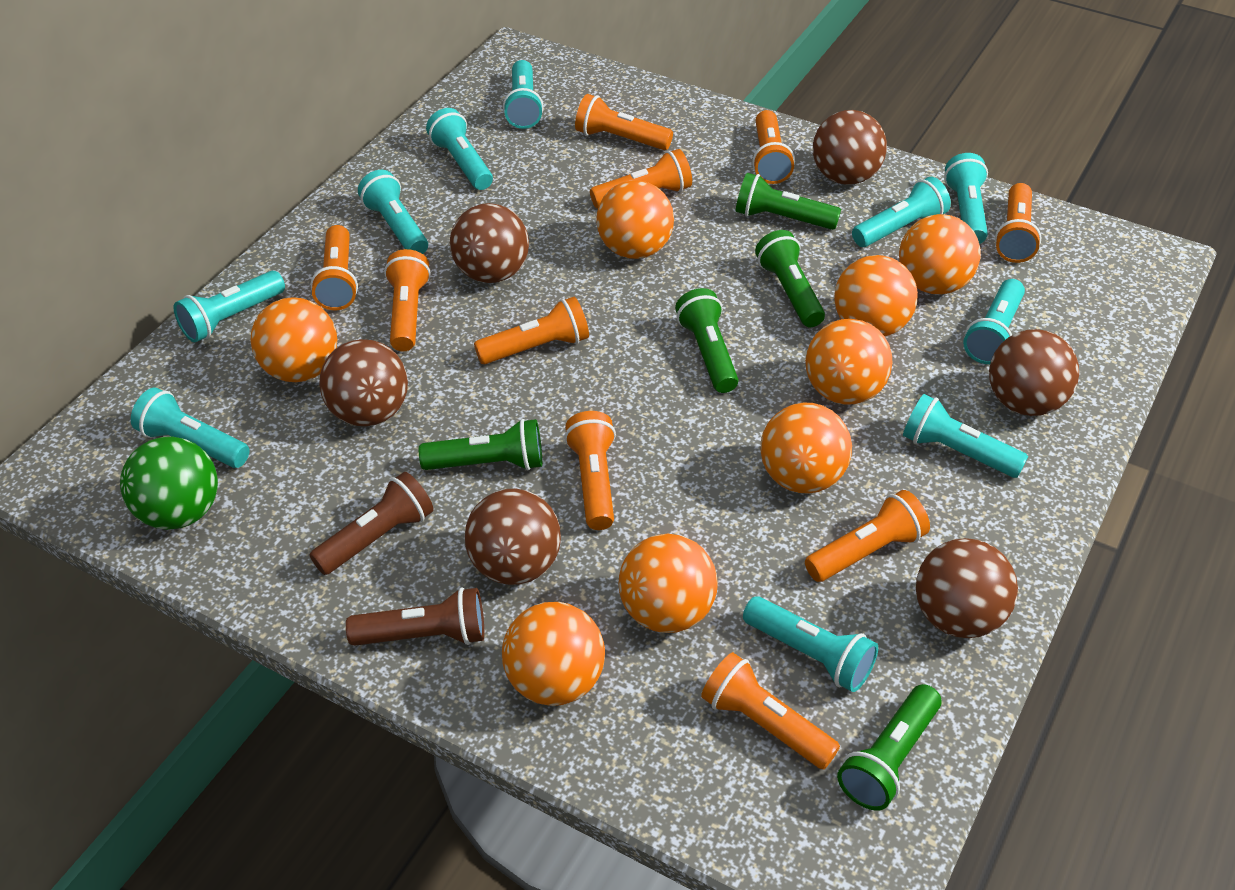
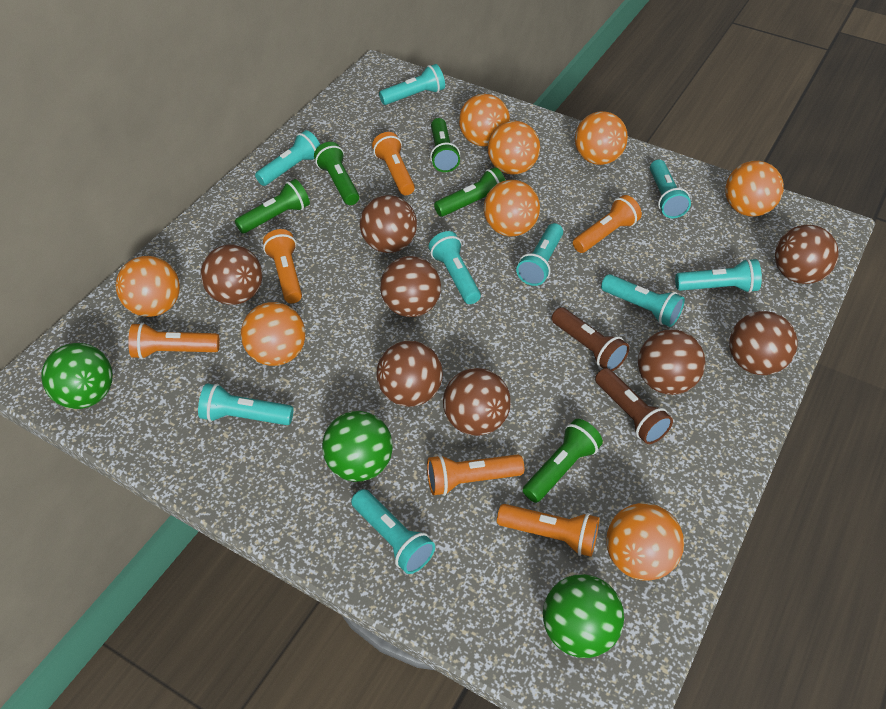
brown ball: 6 -> 8
green ball: 1 -> 3
orange flashlight: 10 -> 6
turquoise flashlight: 10 -> 9

